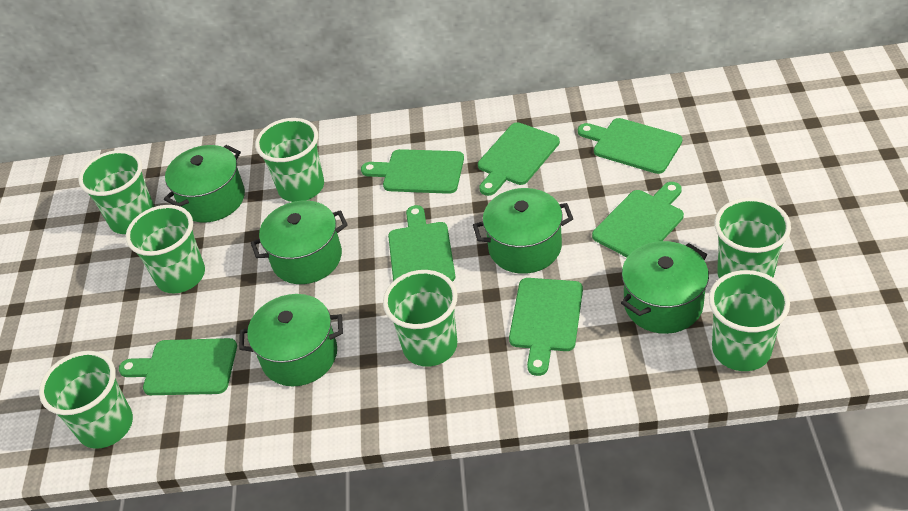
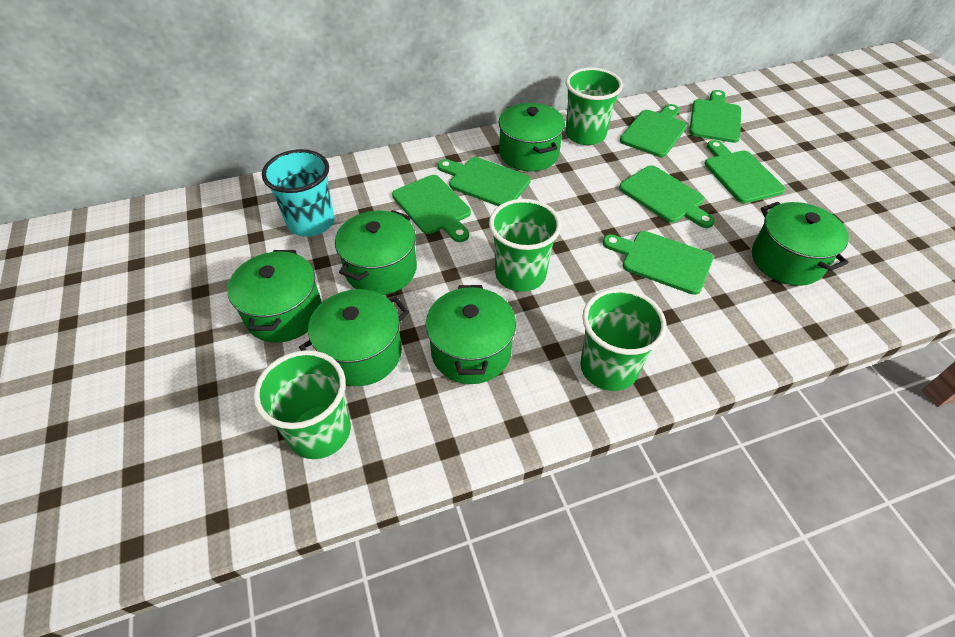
green cup: 7 -> 4
green pot: 5 -> 6
turquoise cup: 0 -> 1

